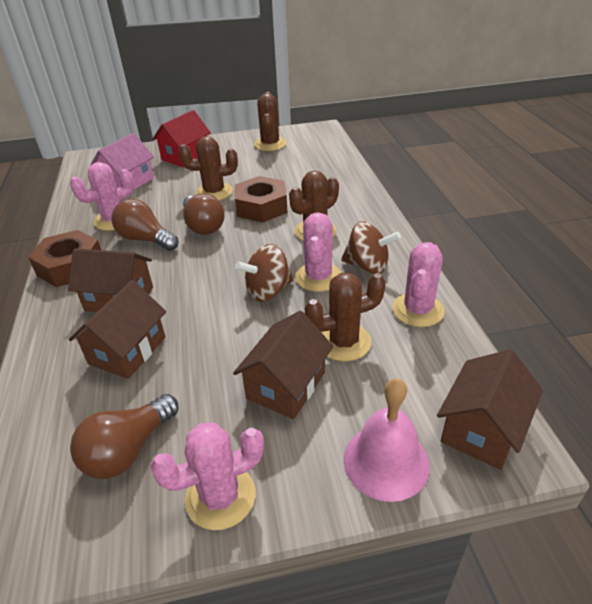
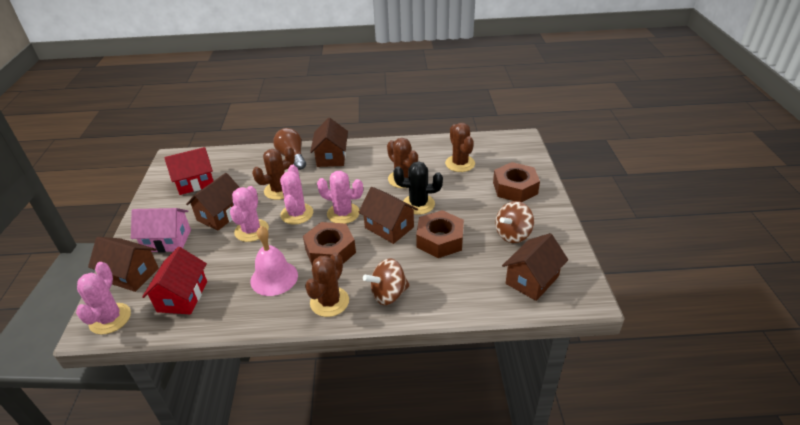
black cactus: 0 -> 1
brown house: 4 -> 5
brown light bulb: 3 -> 1
brown nut: 2 -> 3
red house: 1 -> 2

